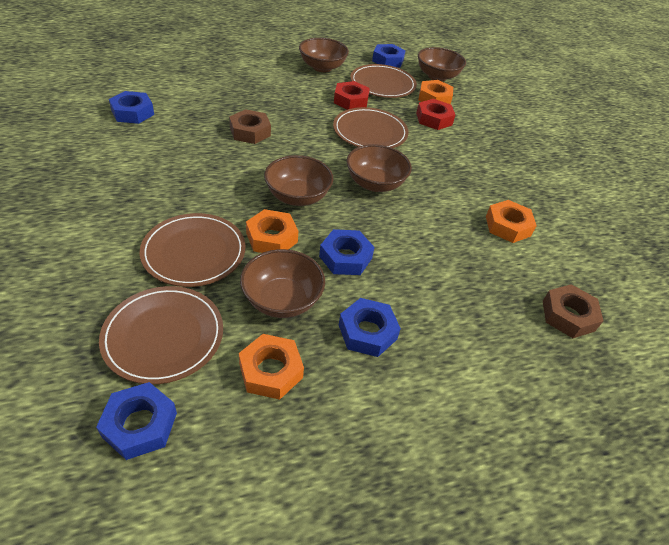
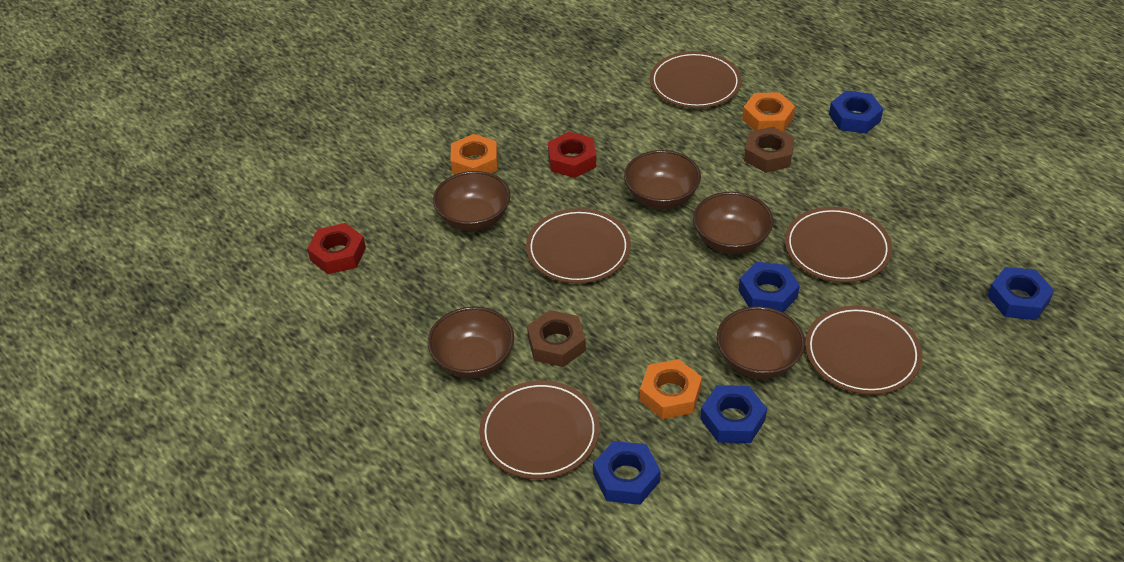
brown plate: 4 -> 5
orange nut: 4 -> 3

